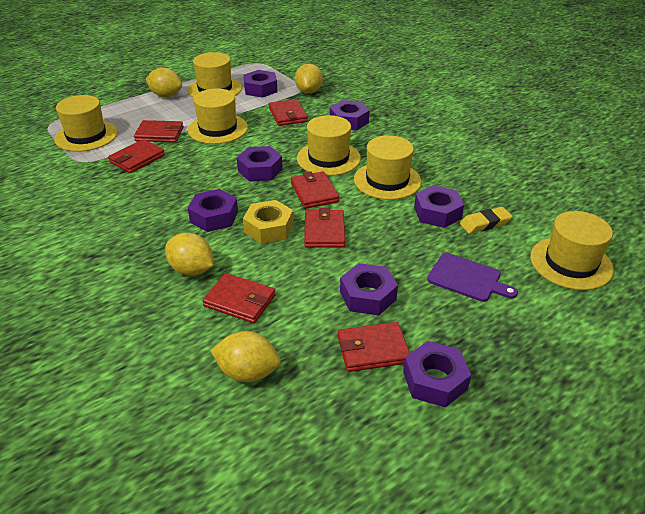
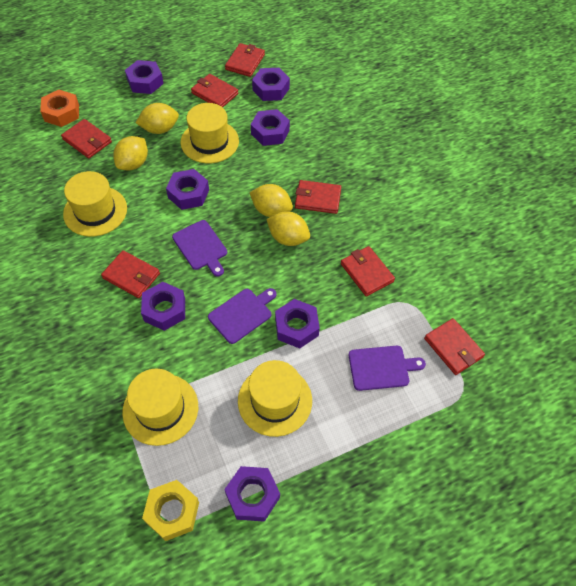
orange nut: 0 -> 1
purple cutting board: 1 -> 3
yellow eraser: 1 -> 0
yellow hat: 6 -> 4

